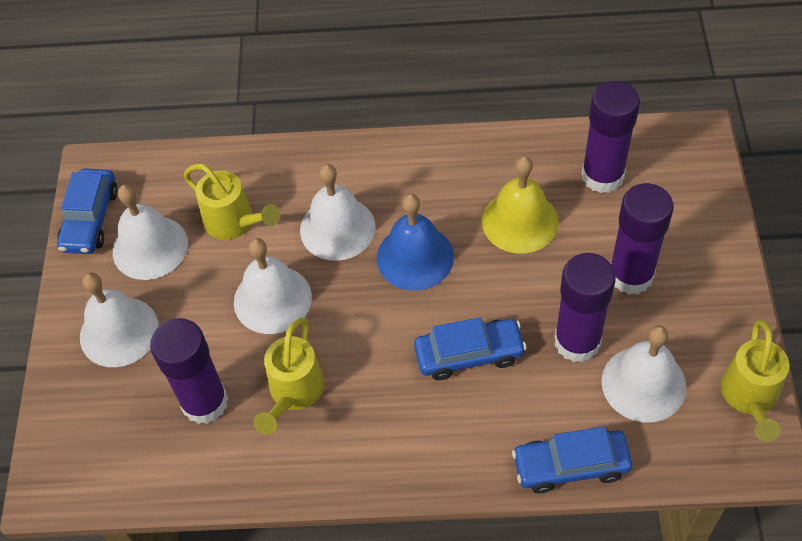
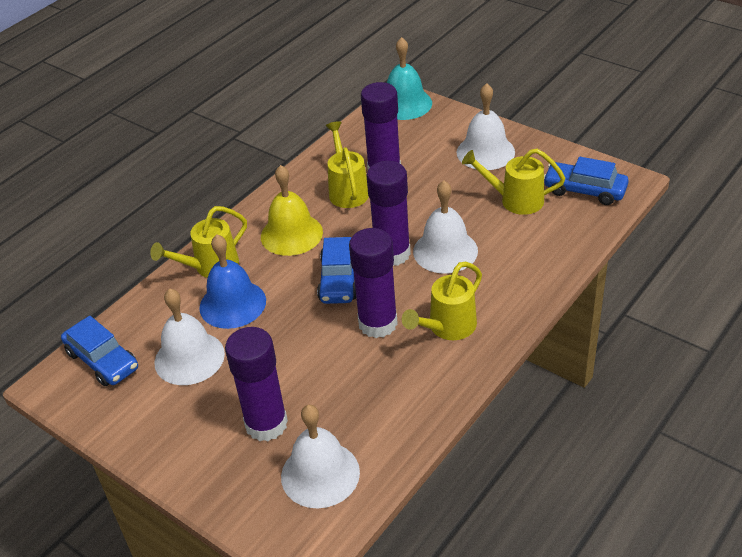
turquoise bell: 0 -> 1
white bell: 5 -> 4
yellow watering can: 3 -> 4

